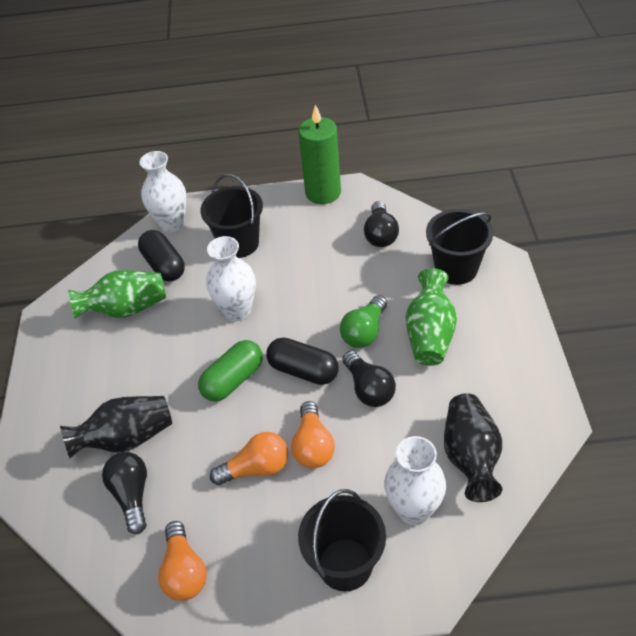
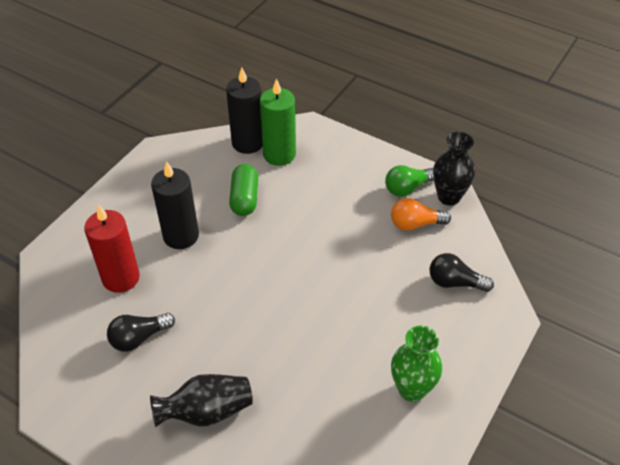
black bucket: 3 -> 0
black candle: 0 -> 2
black capsule: 2 -> 0
black light bulb: 3 -> 2
green vase: 2 -> 1
orange light bulb: 3 -> 1
red candle: 0 -> 1
white vase: 3 -> 0

